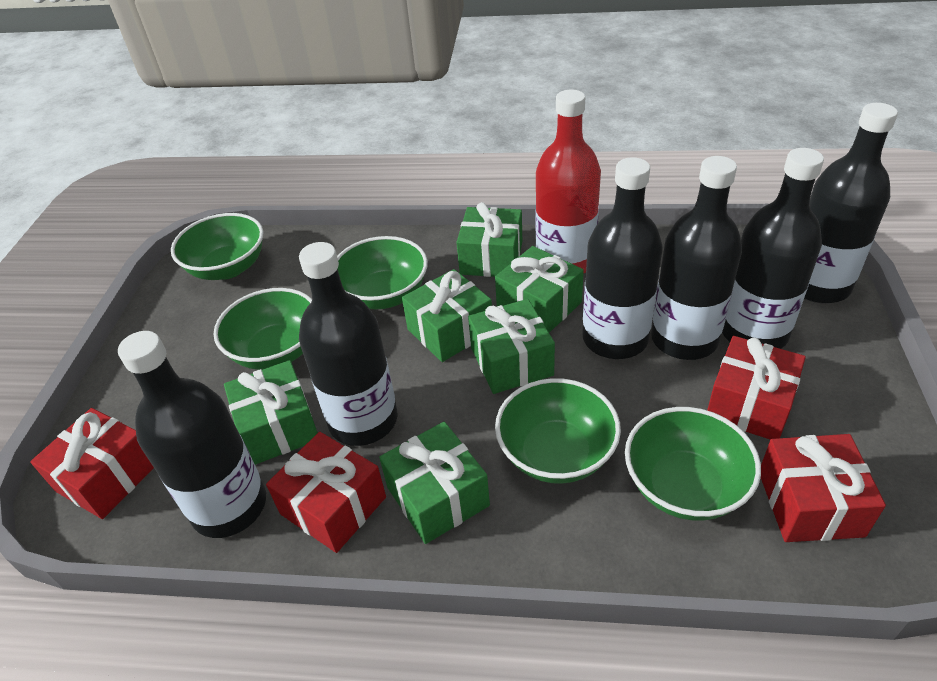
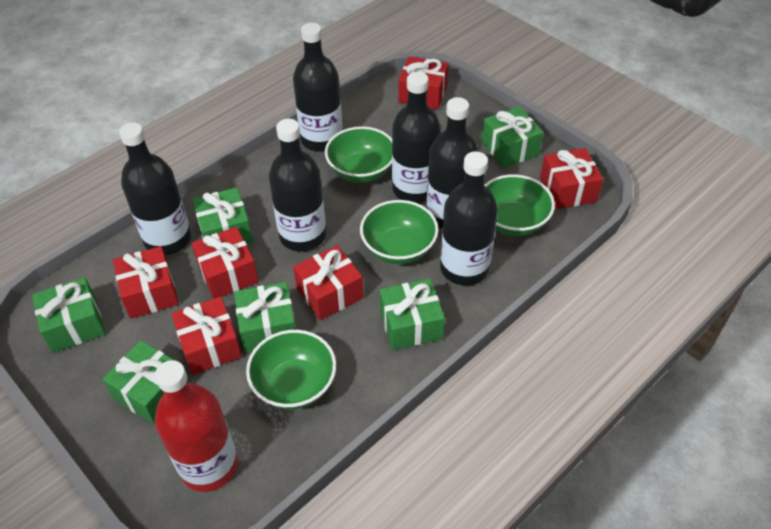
green bowl: 5 -> 4
red gift: 4 -> 6

